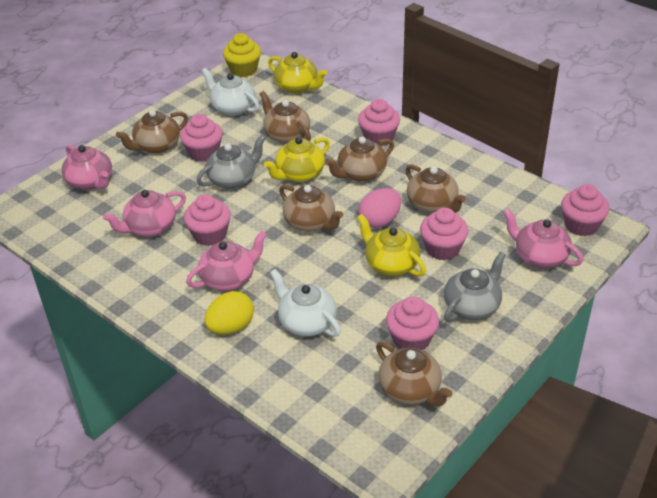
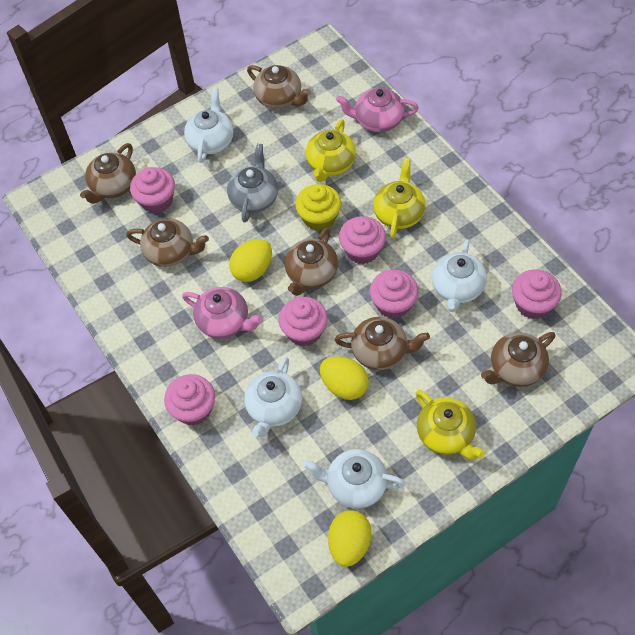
grey teapot: 2 -> 1
pink egg: 1 -> 0
pink teapot: 4 -> 2
white teapot: 2 -> 4
yellow egg: 1 -> 3

